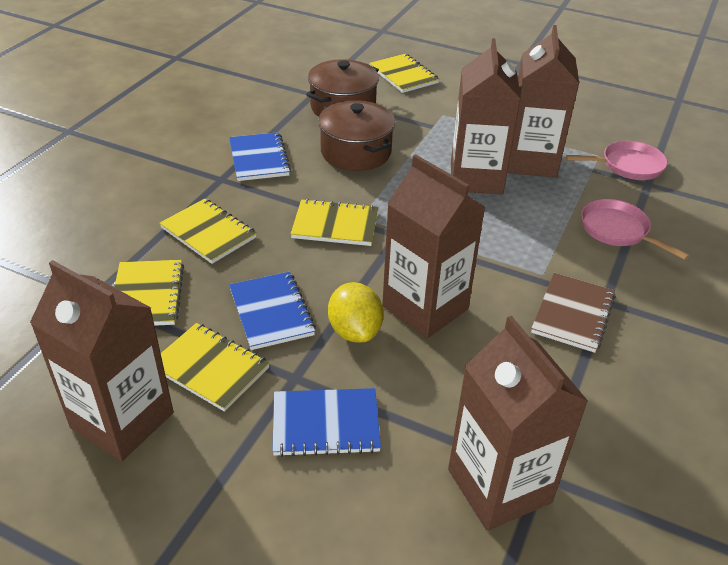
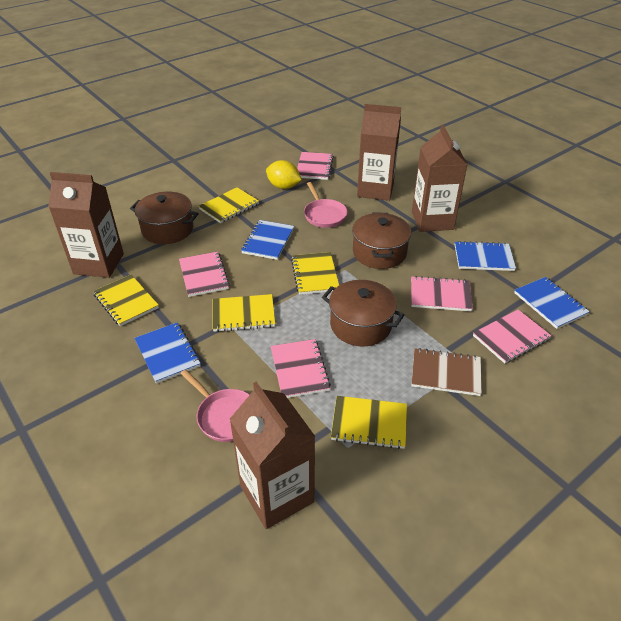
blue notebook: 3 -> 4
brown carton: 5 -> 4
brown pot: 2 -> 3
pink notebook: 0 -> 5

